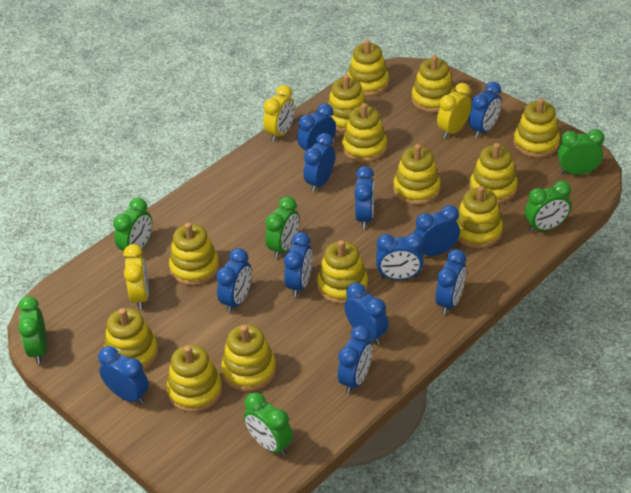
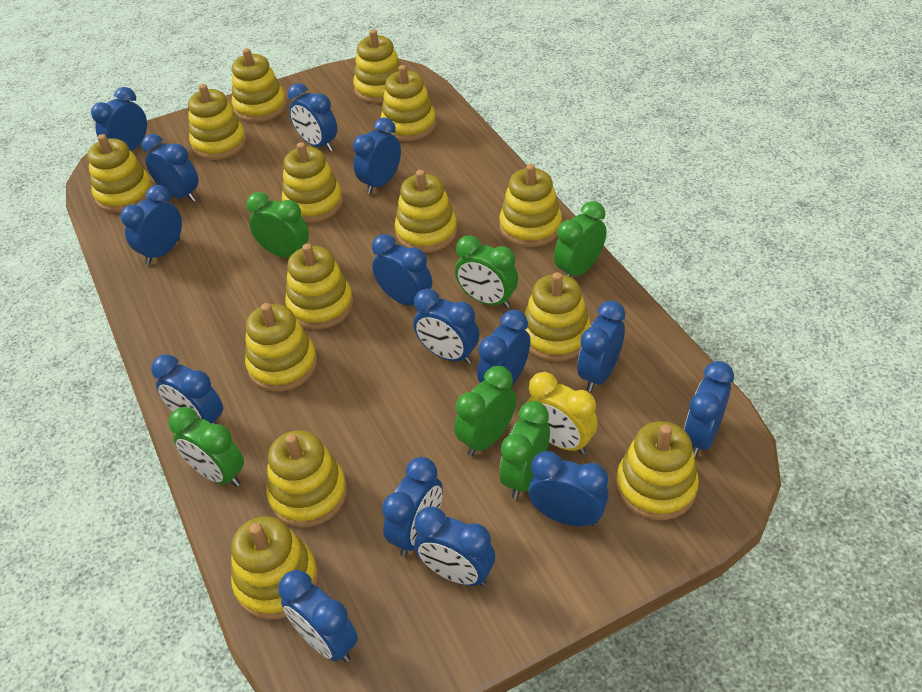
blue clock: 12 -> 15
yellow clock: 3 -> 1
yellow stacking toy: 13 -> 14

